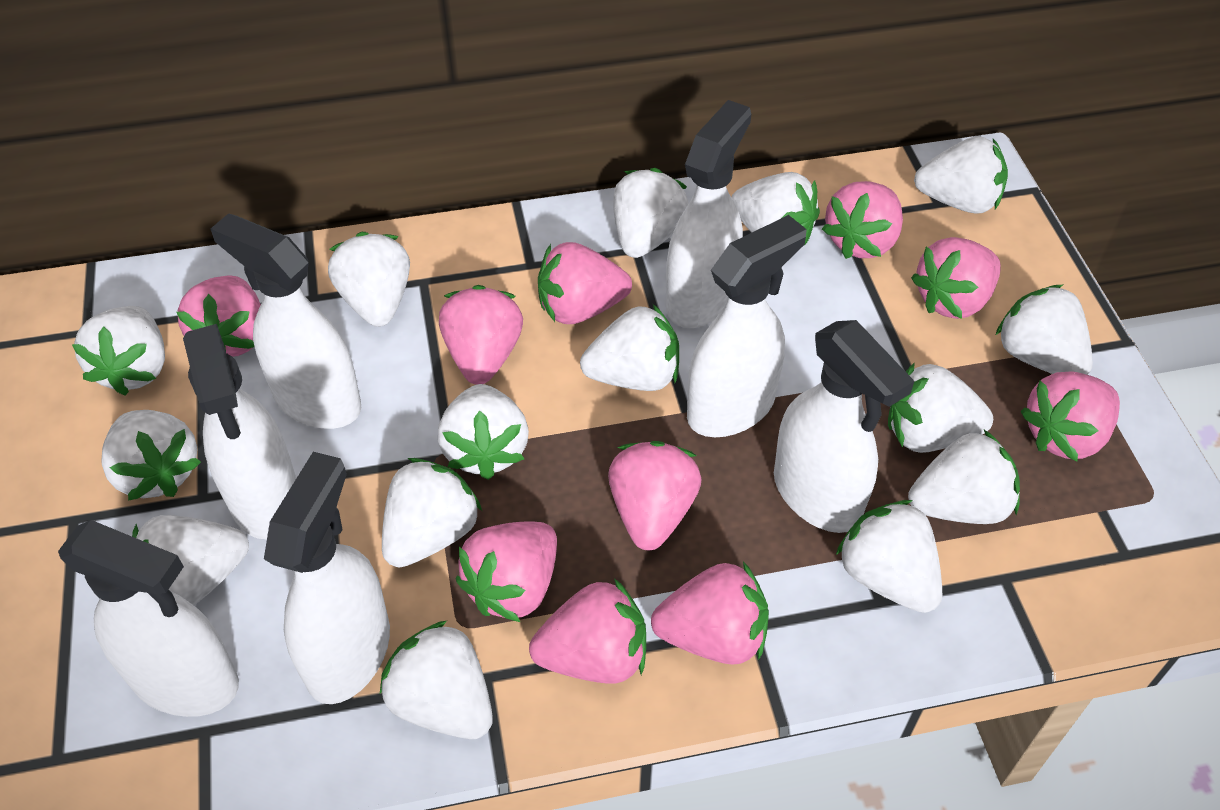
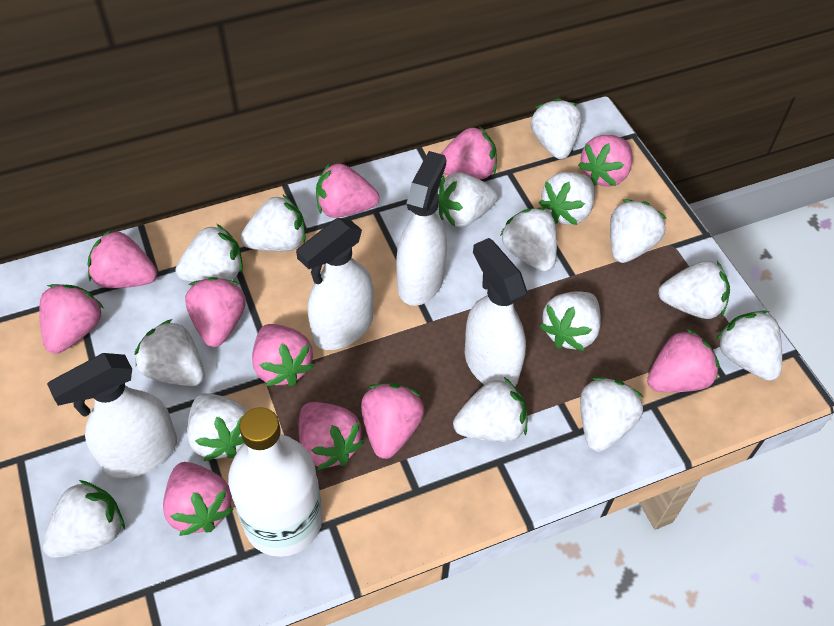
pink strawberry: 10 -> 11
white bottle: 0 -> 1
white spray bottle: 7 -> 4

